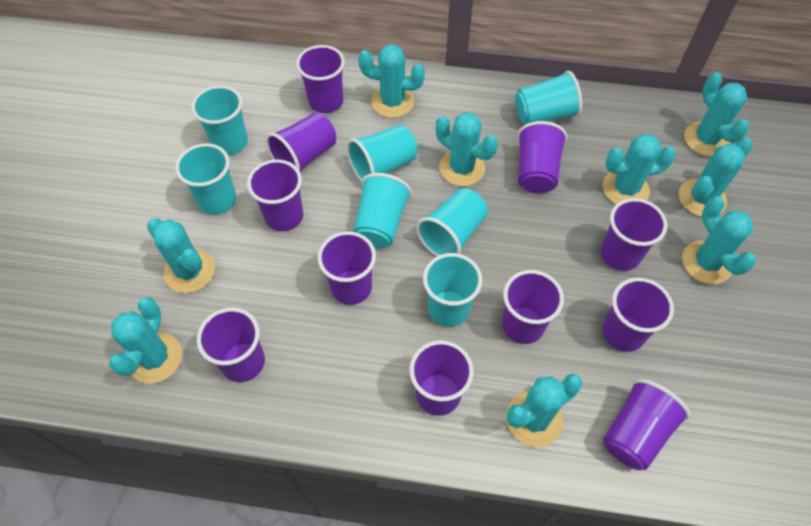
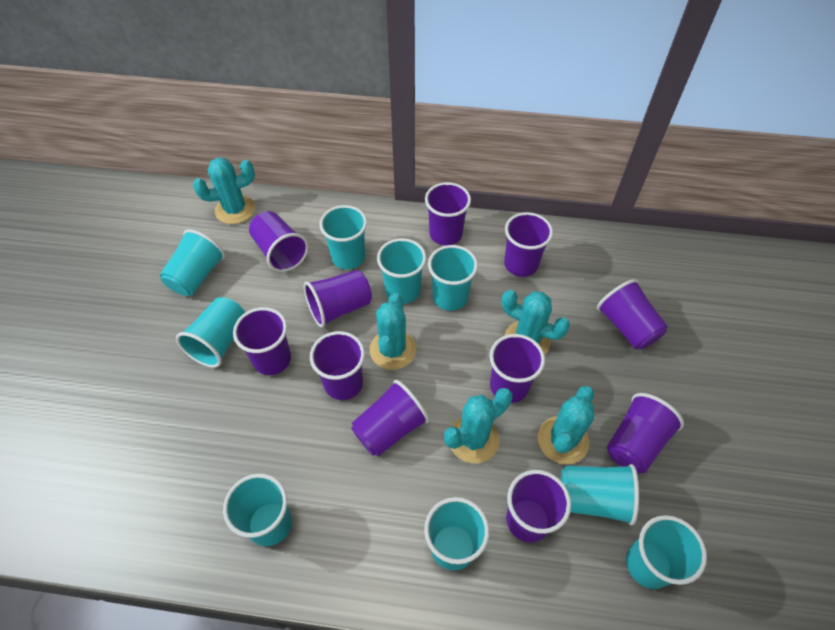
turquoise cactus: 9 -> 5
turquoise cup: 7 -> 9

